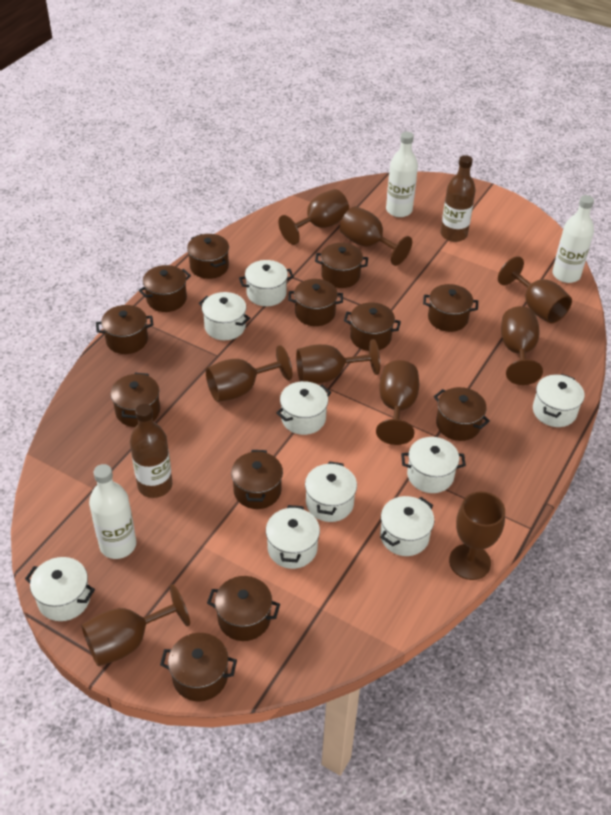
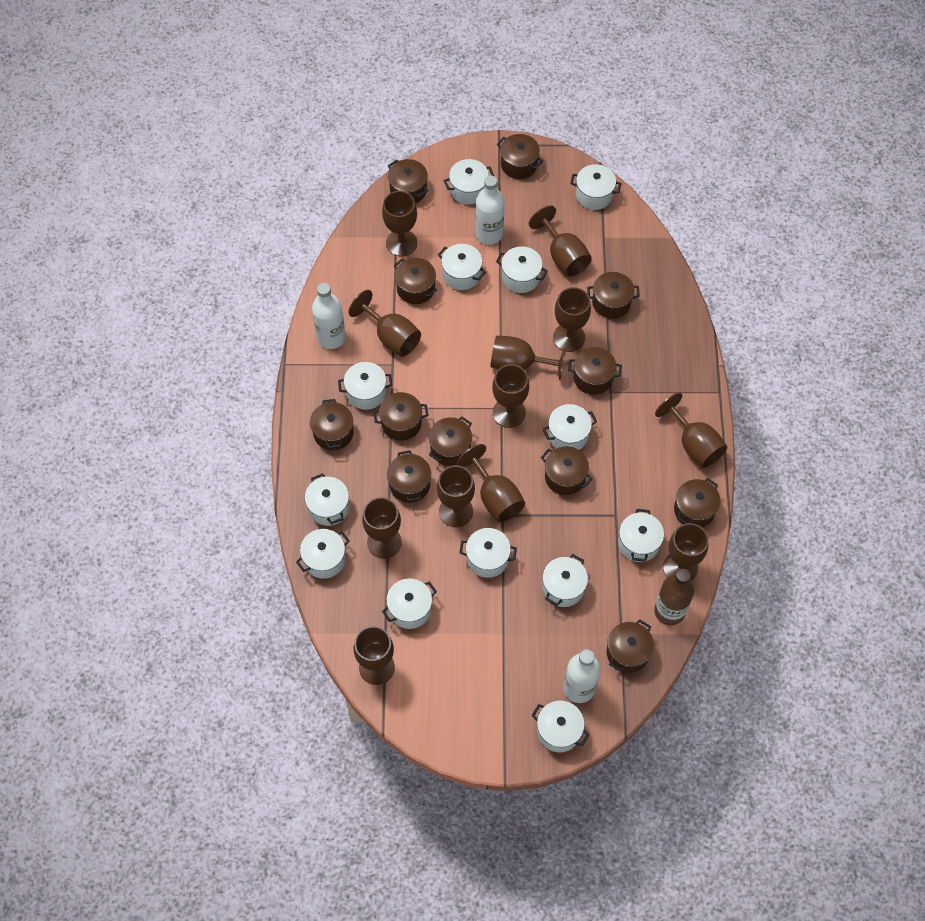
brown bottle: 2 -> 1
brown goblet: 9 -> 12
white pot: 9 -> 13

